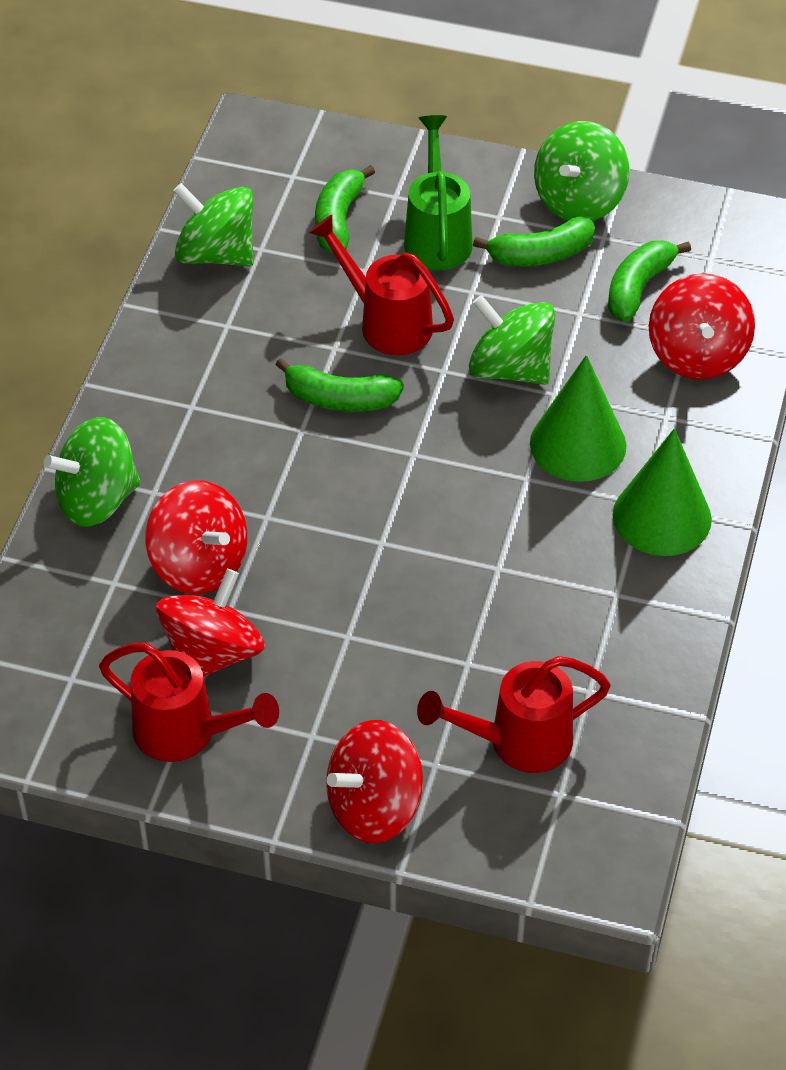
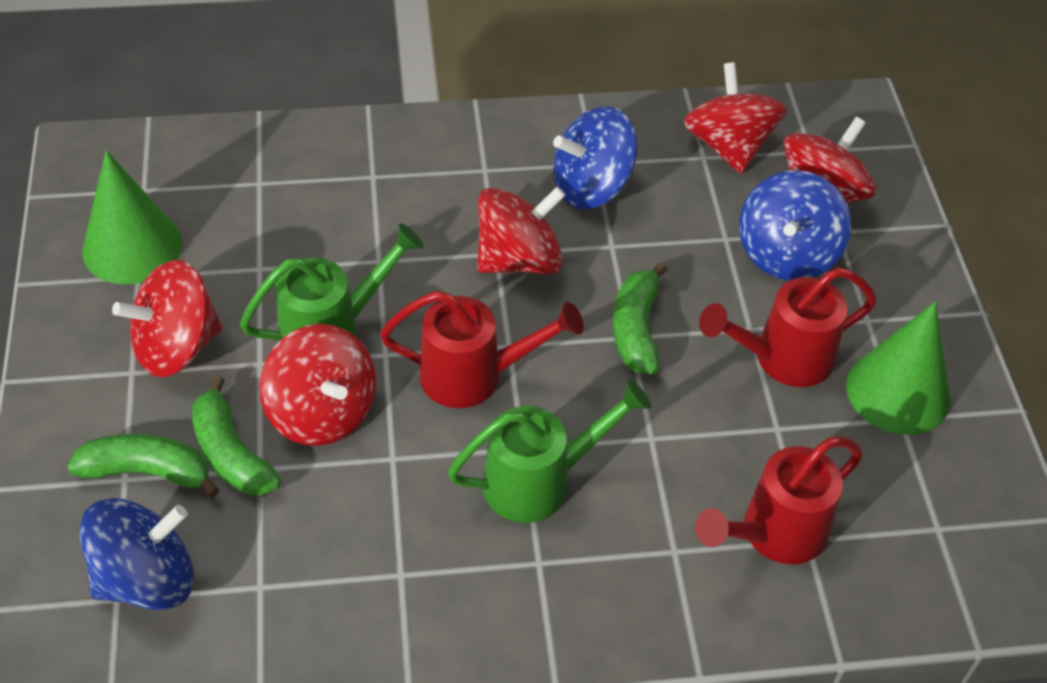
blue spinning top: 0 -> 3
green banana: 4 -> 3
green spinning top: 4 -> 0
green watering can: 1 -> 2
red spinning top: 4 -> 5

